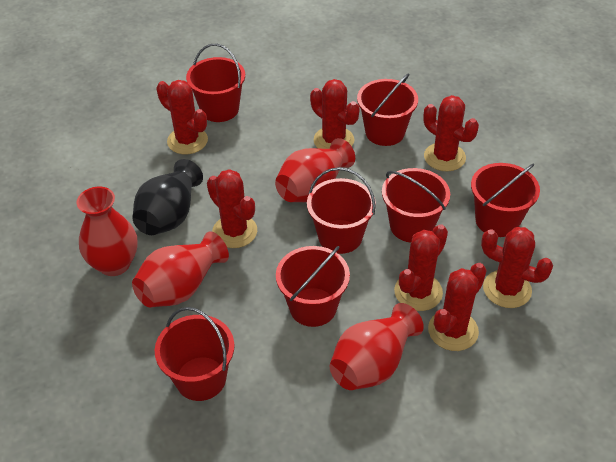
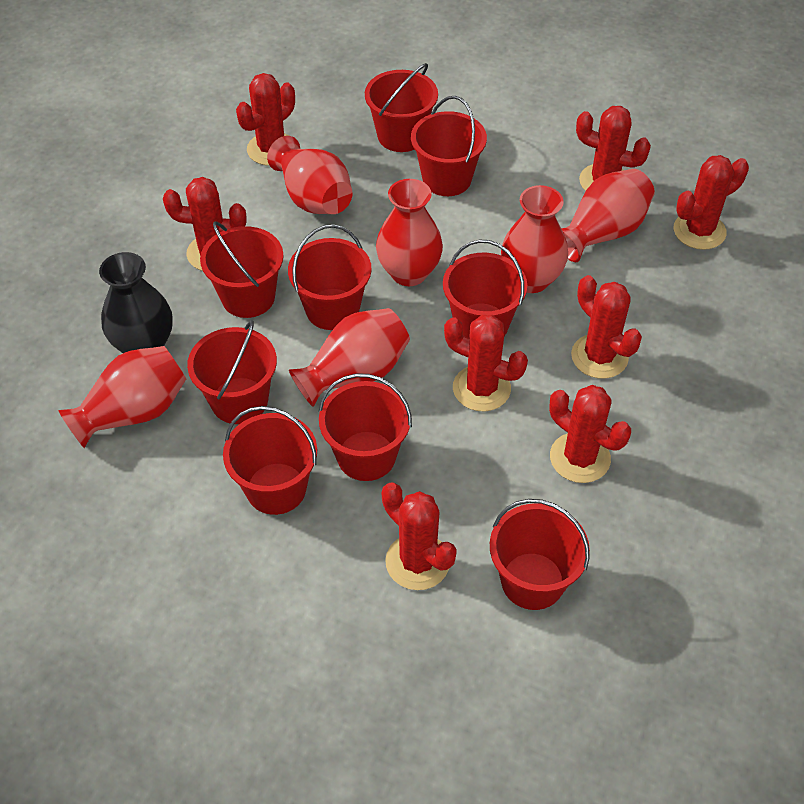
red bucket: 7 -> 9
red cactus: 7 -> 8
red vase: 4 -> 6

